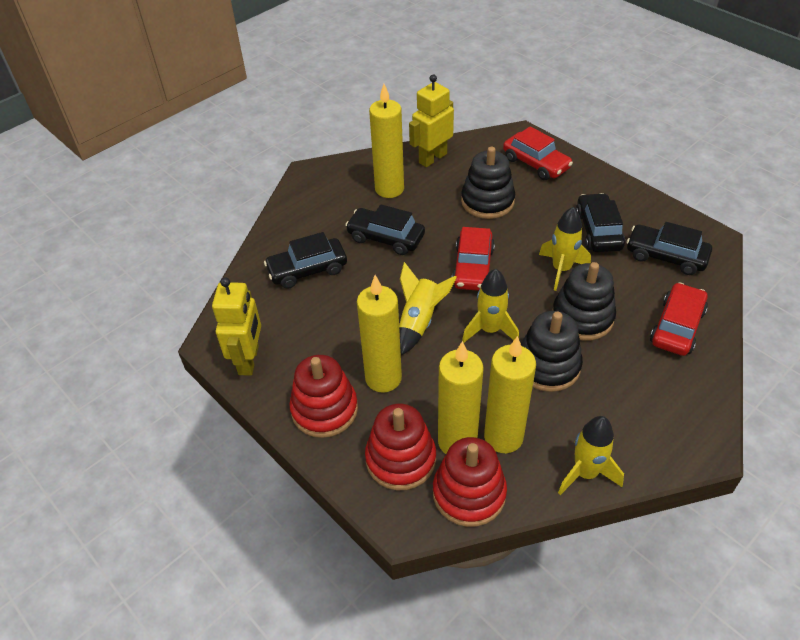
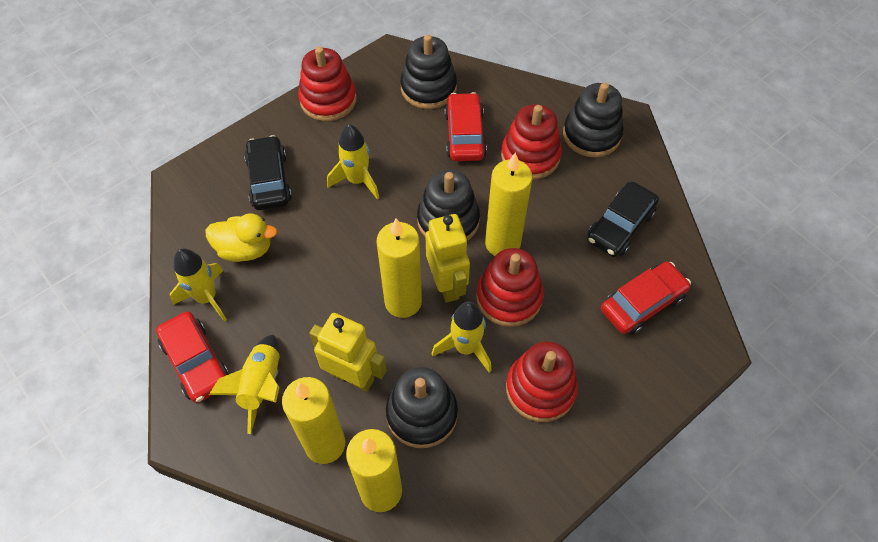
black car: 4 -> 2
black stacking toy: 3 -> 4
red stacking toy: 3 -> 4
yellow duck: 0 -> 1

